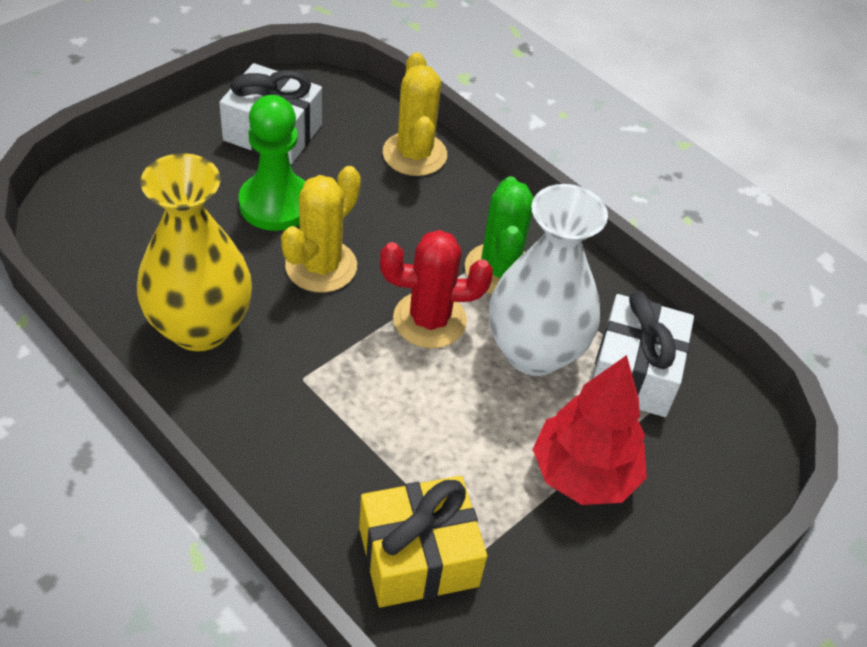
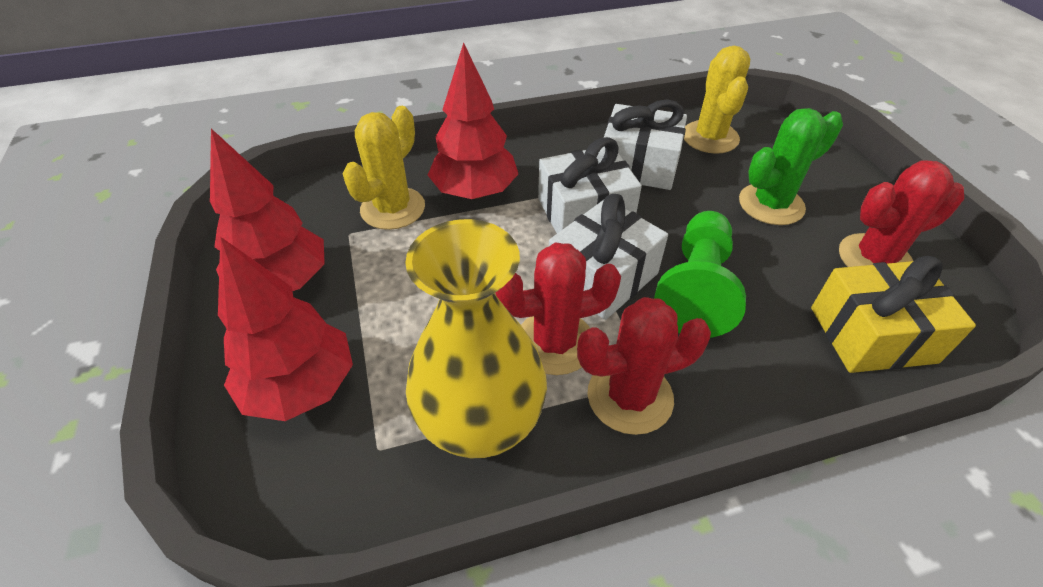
red cactus: 1 -> 3
red tree: 1 -> 3
white gift: 2 -> 3
white vase: 1 -> 0

